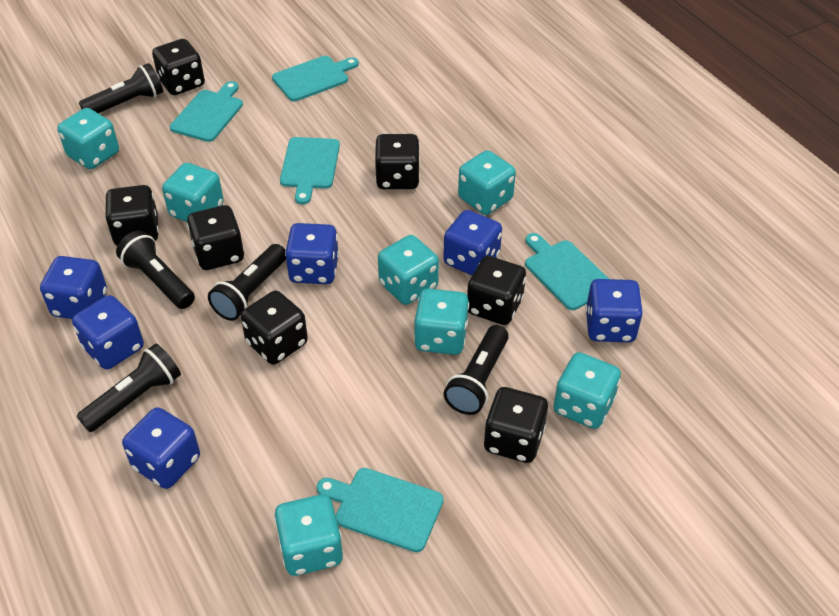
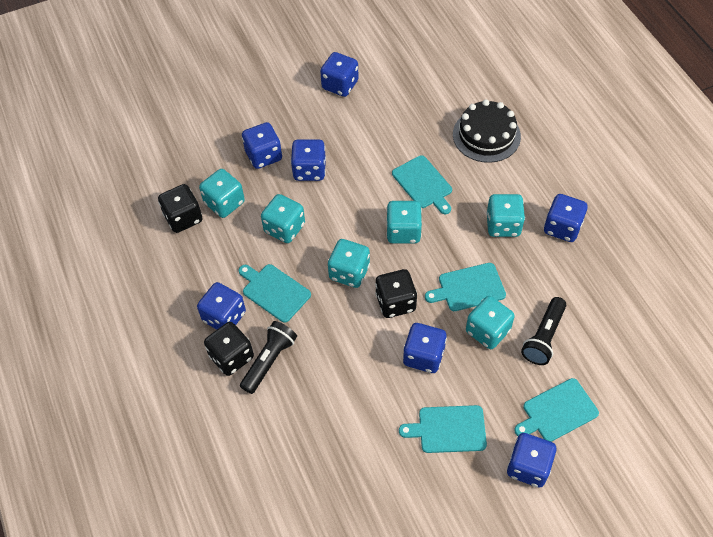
black cake: 0 -> 1
black dice: 7 -> 3
black flashlight: 5 -> 2
blue dice: 6 -> 7
turquoise dice: 7 -> 6

